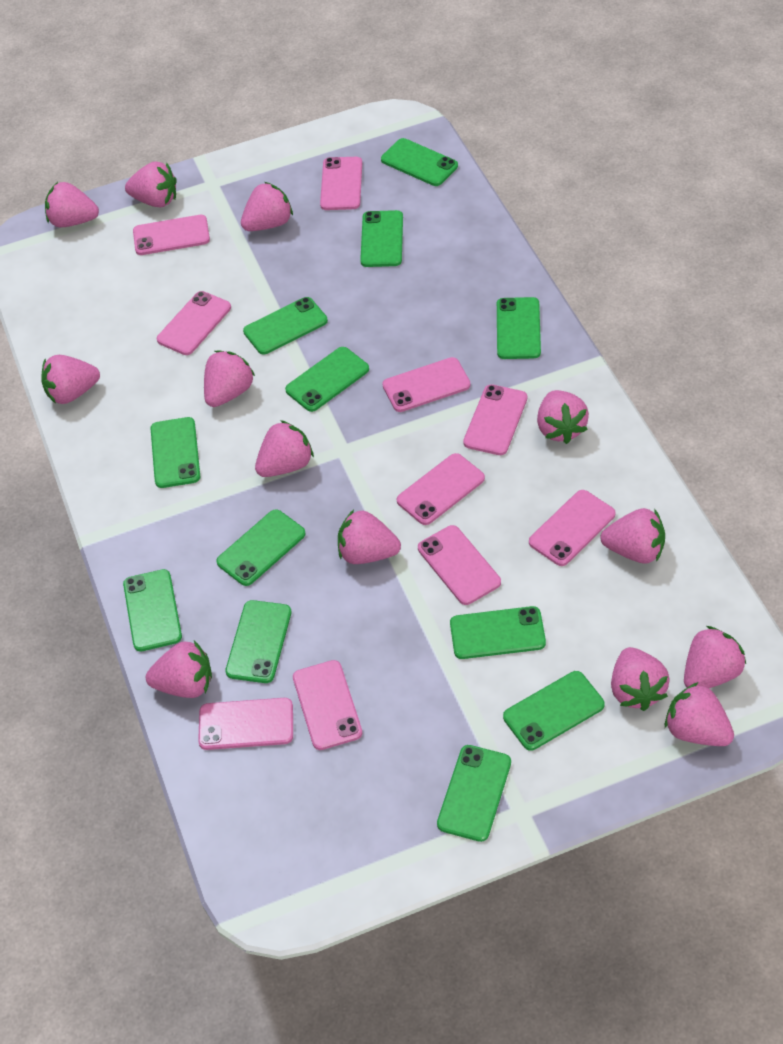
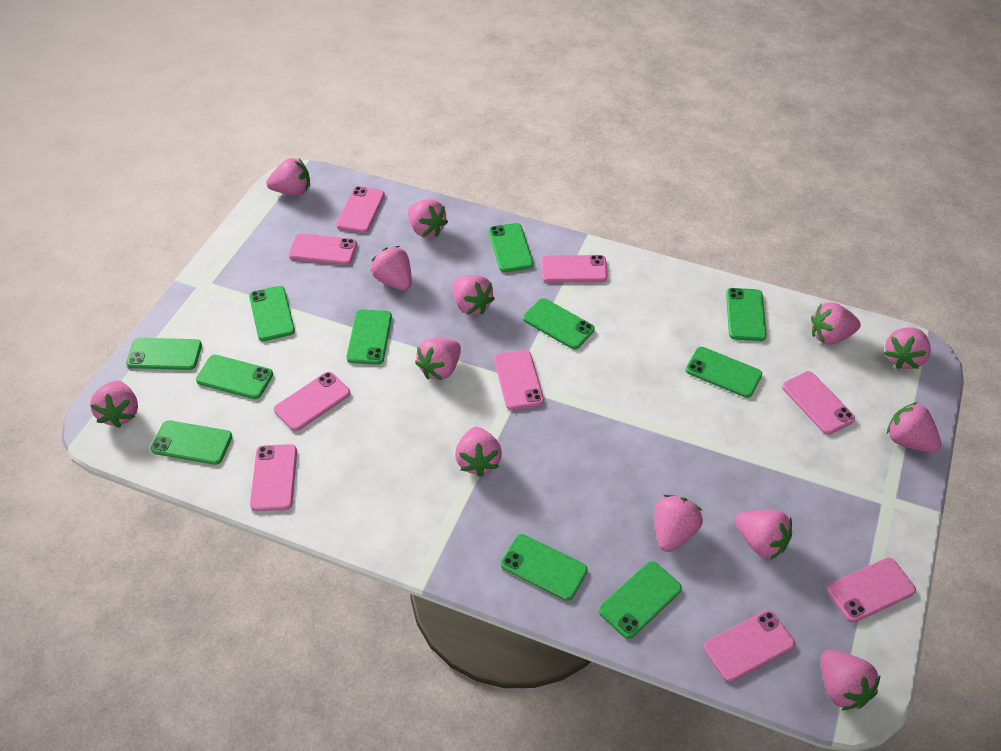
green phone: 12 -> 11
pink phone: 10 -> 9

